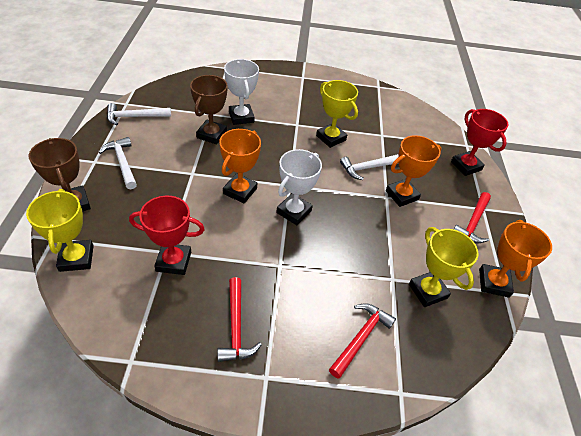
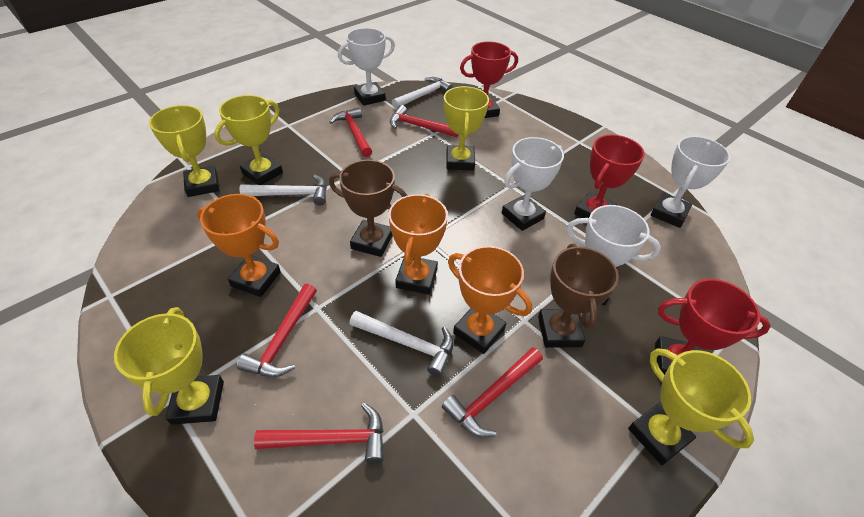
red hammer: 3 -> 5
red trophy: 2 -> 3
white trophy: 2 -> 4
yellow trophy: 3 -> 5

